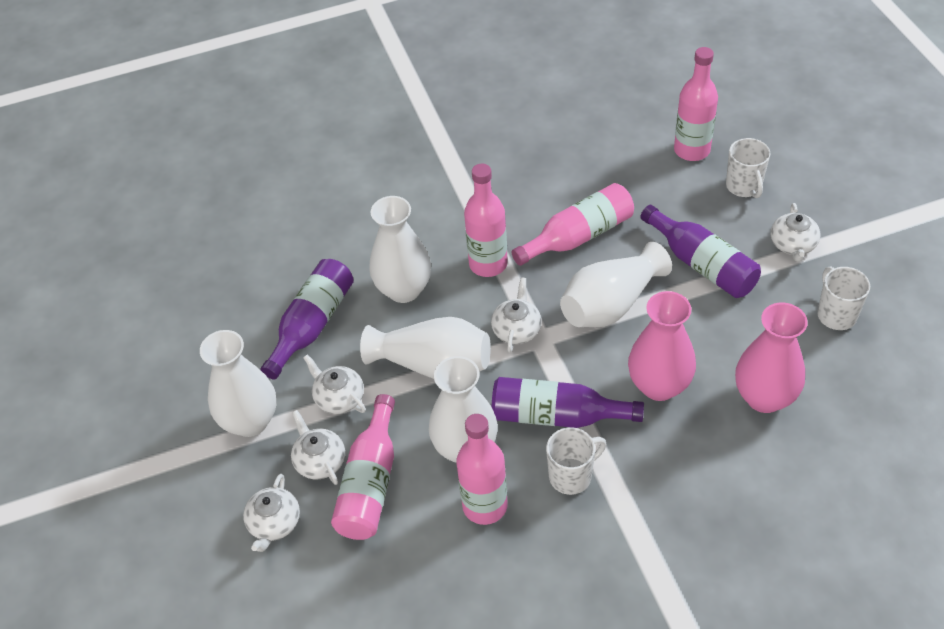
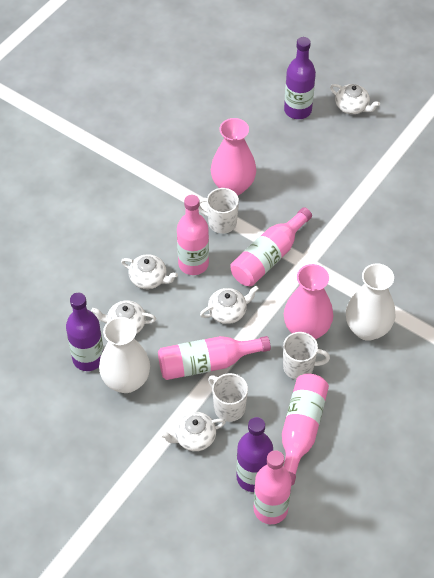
white vase: 5 -> 2

